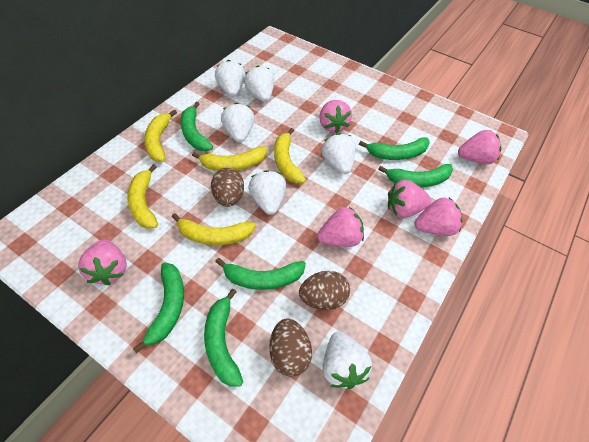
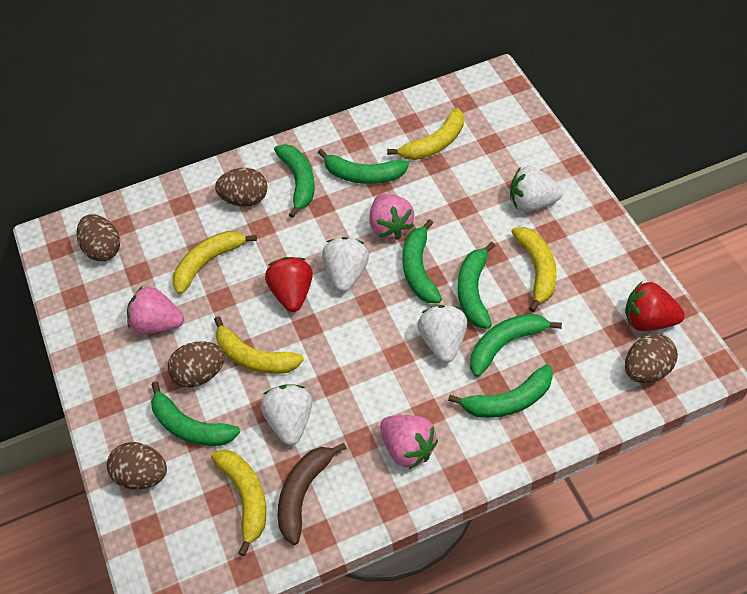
brown banana: 0 -> 1
brown egg: 3 -> 5
green banana: 6 -> 7
pink strawberry: 6 -> 3
red strawberry: 0 -> 2
white strawberry: 6 -> 4

